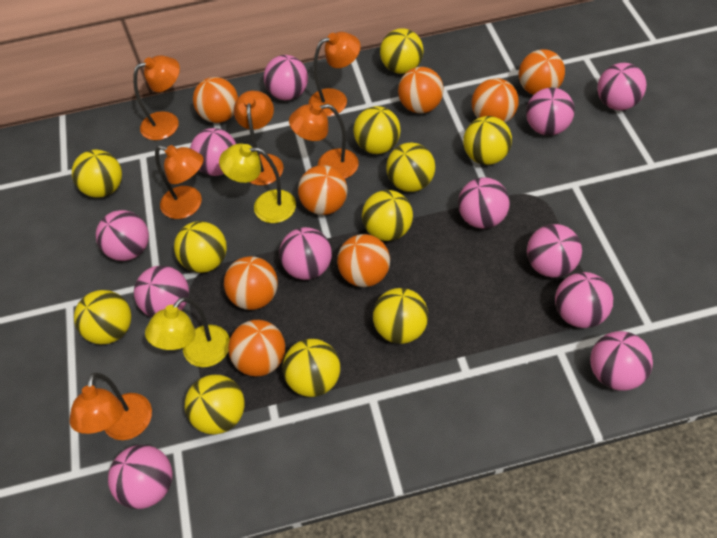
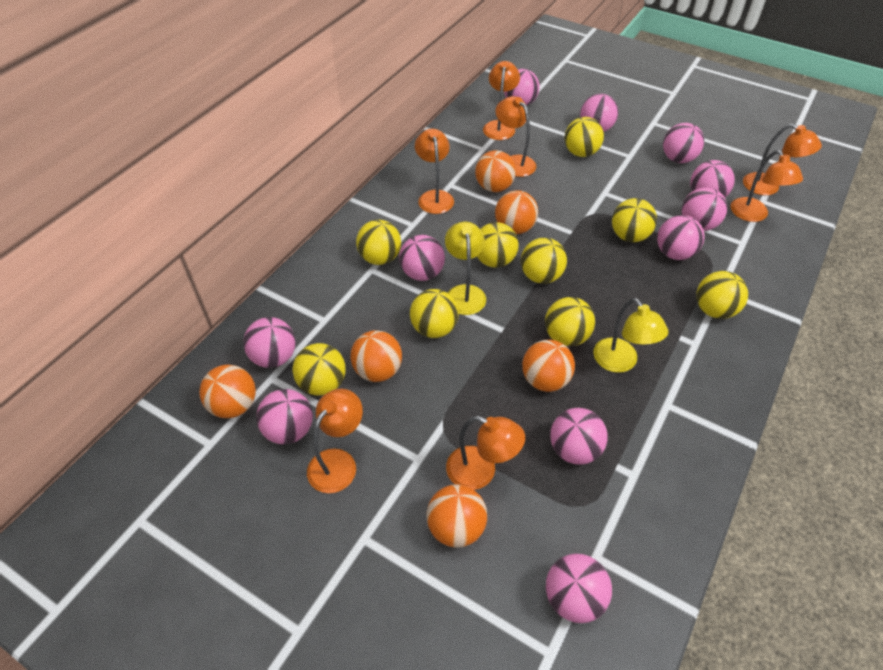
orange ball: 8 -> 6
orange lamp: 6 -> 7
pink ball: 12 -> 11
yellow ball: 11 -> 9

